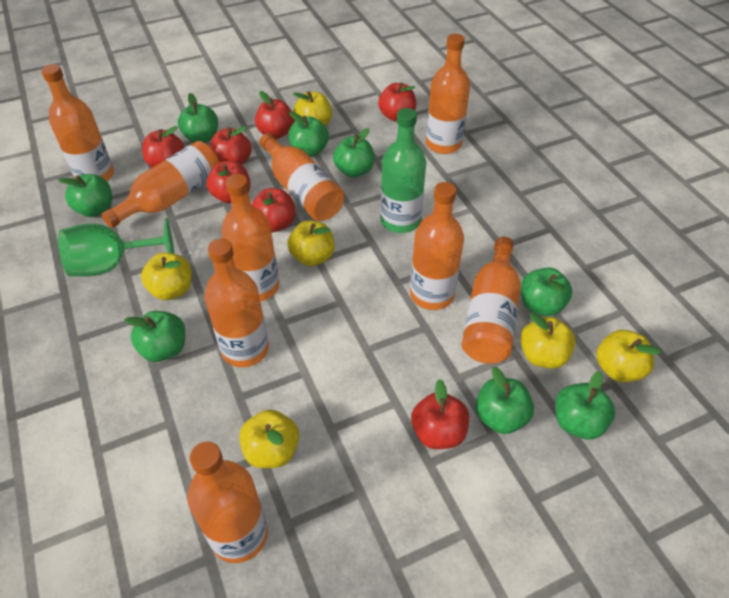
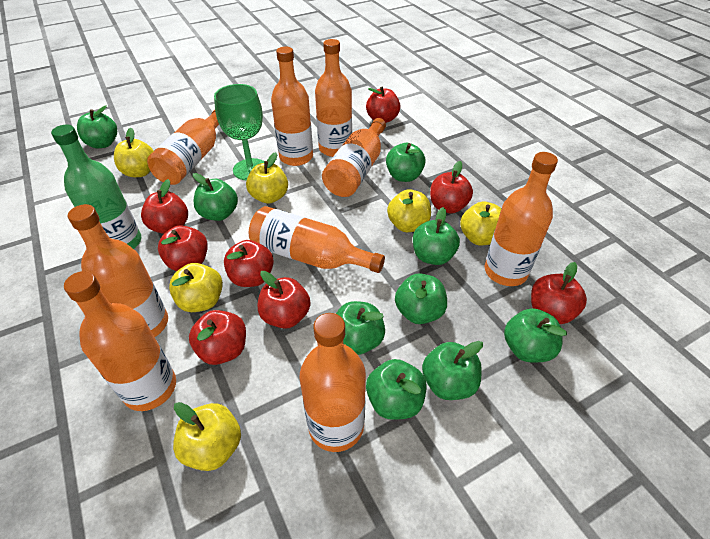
green apple: 8 -> 9
red apple: 7 -> 8

